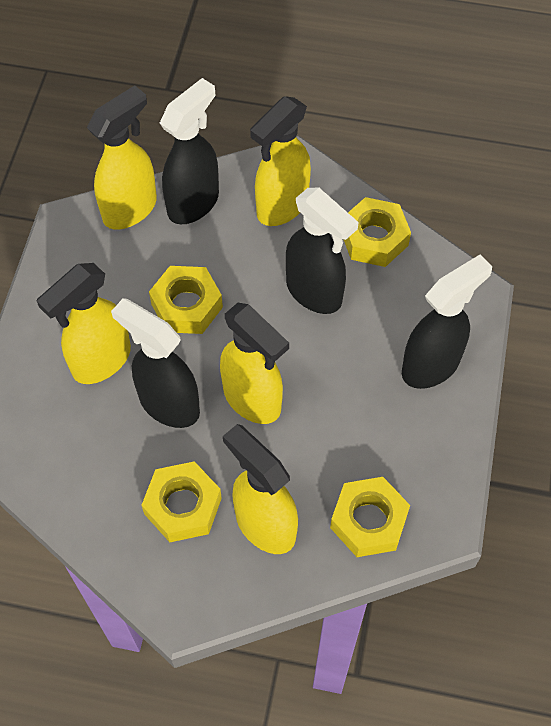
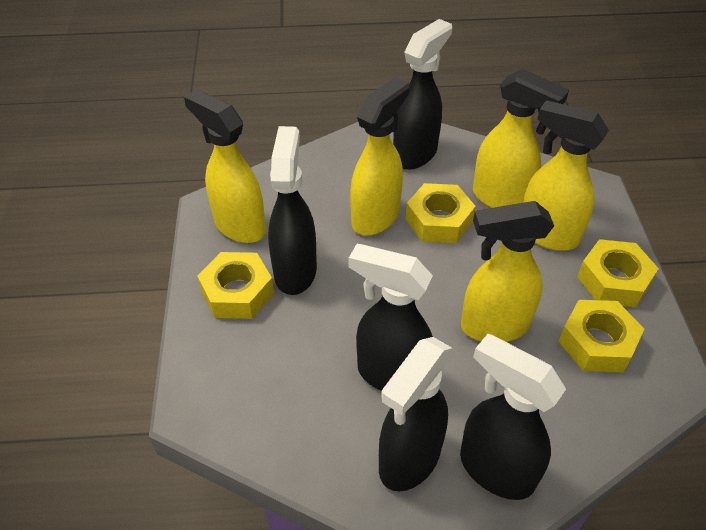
black spray bottle: 4 -> 5

